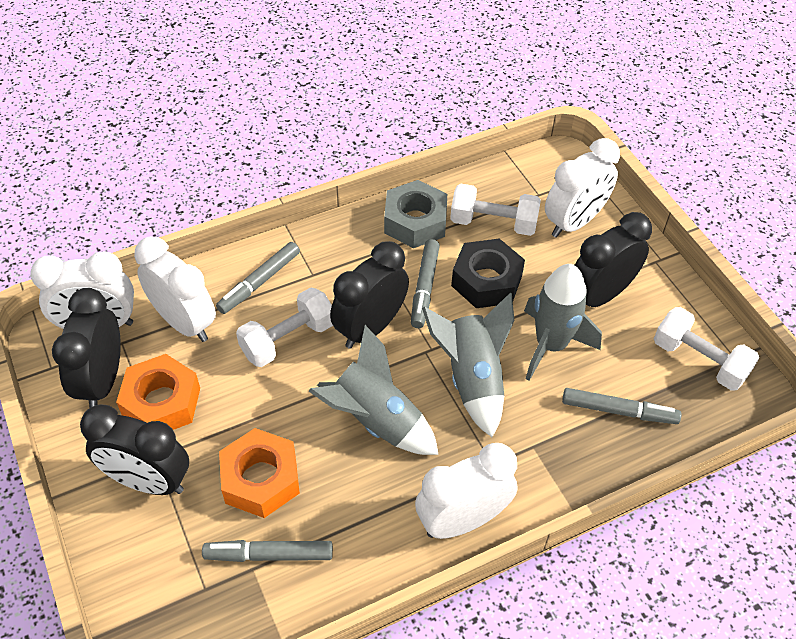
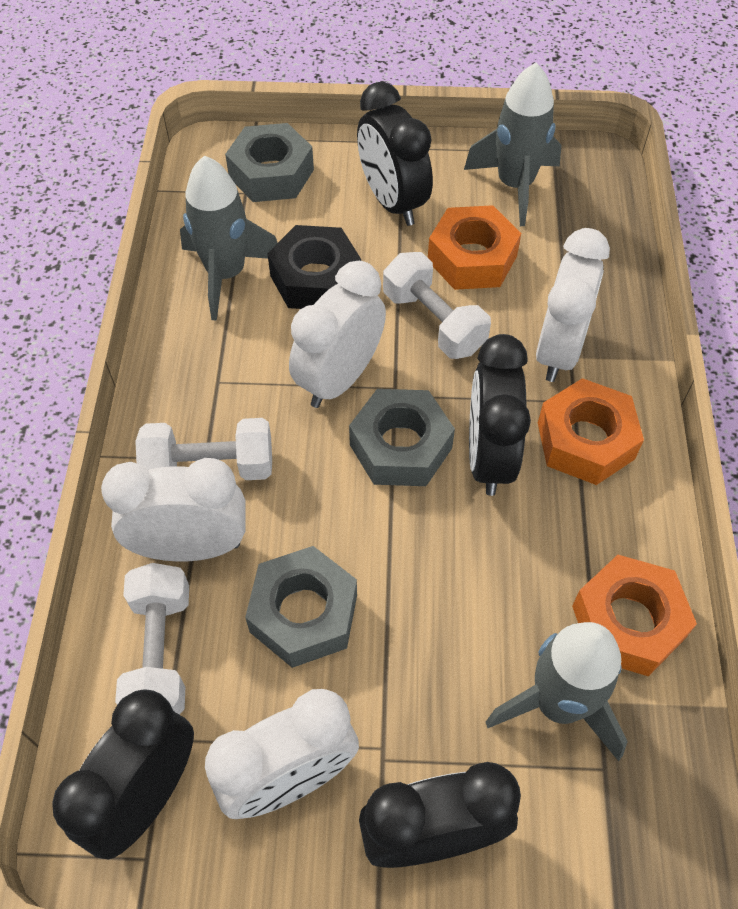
grey marker: 4 -> 0
grey nut: 1 -> 3
orange nut: 2 -> 3

